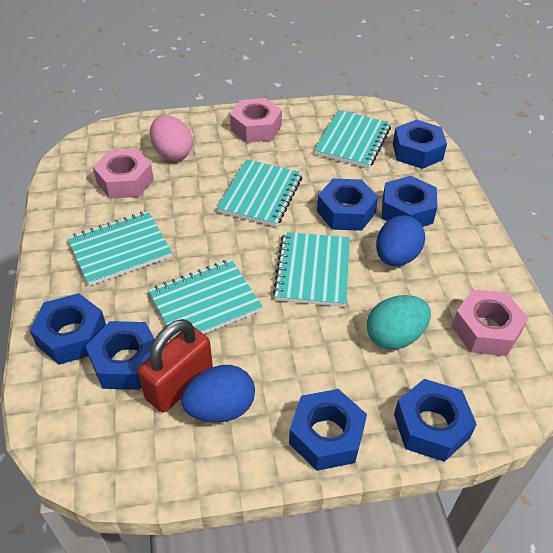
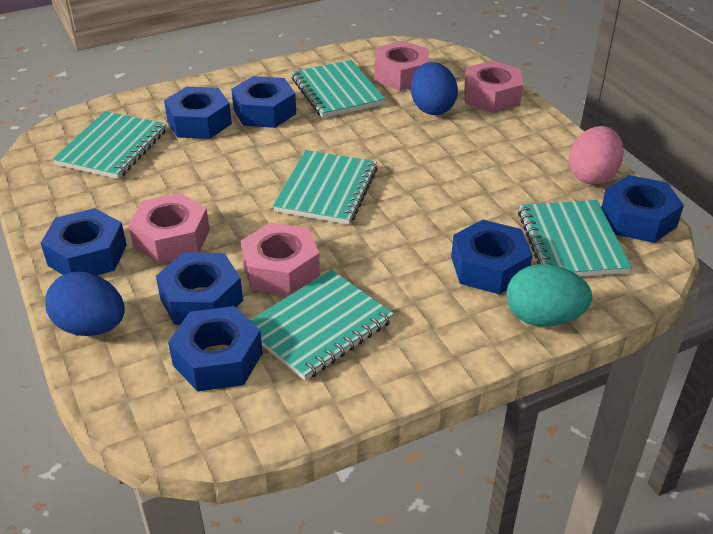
pink nut: 3 -> 4
red padlock: 1 -> 0

